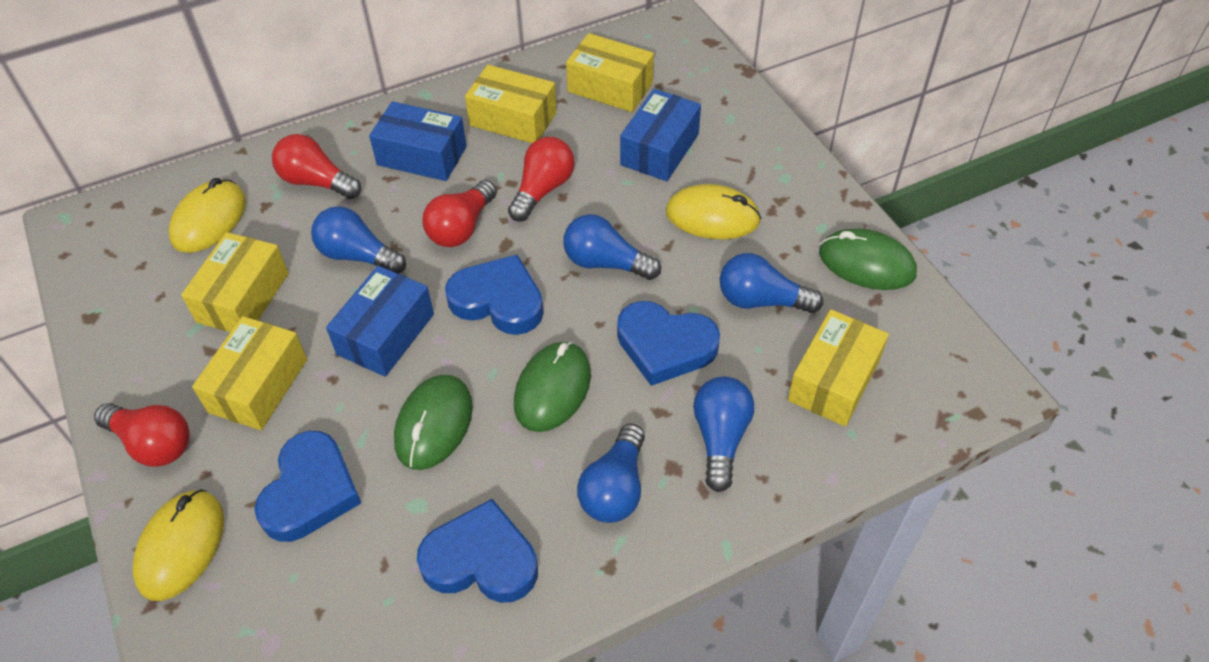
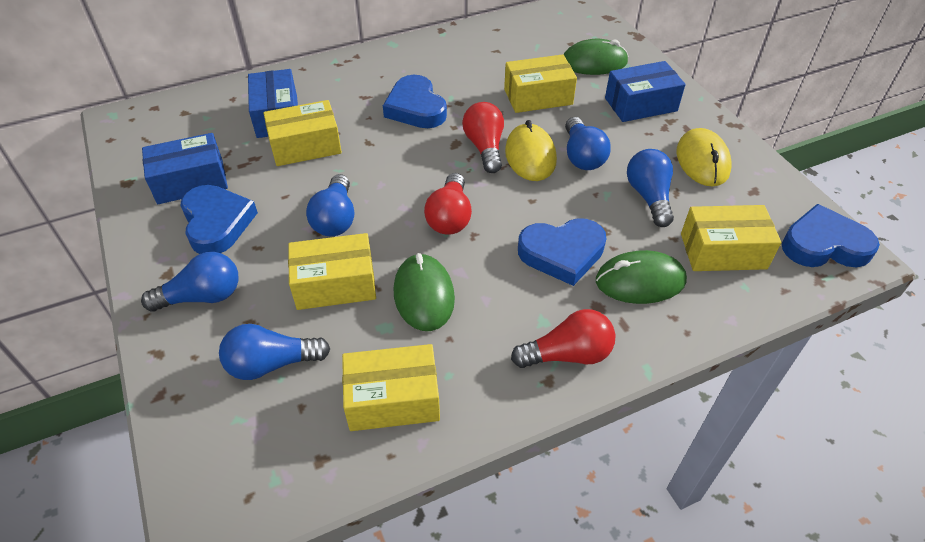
red light bulb: 4 -> 3
yellow mouse: 3 -> 2

